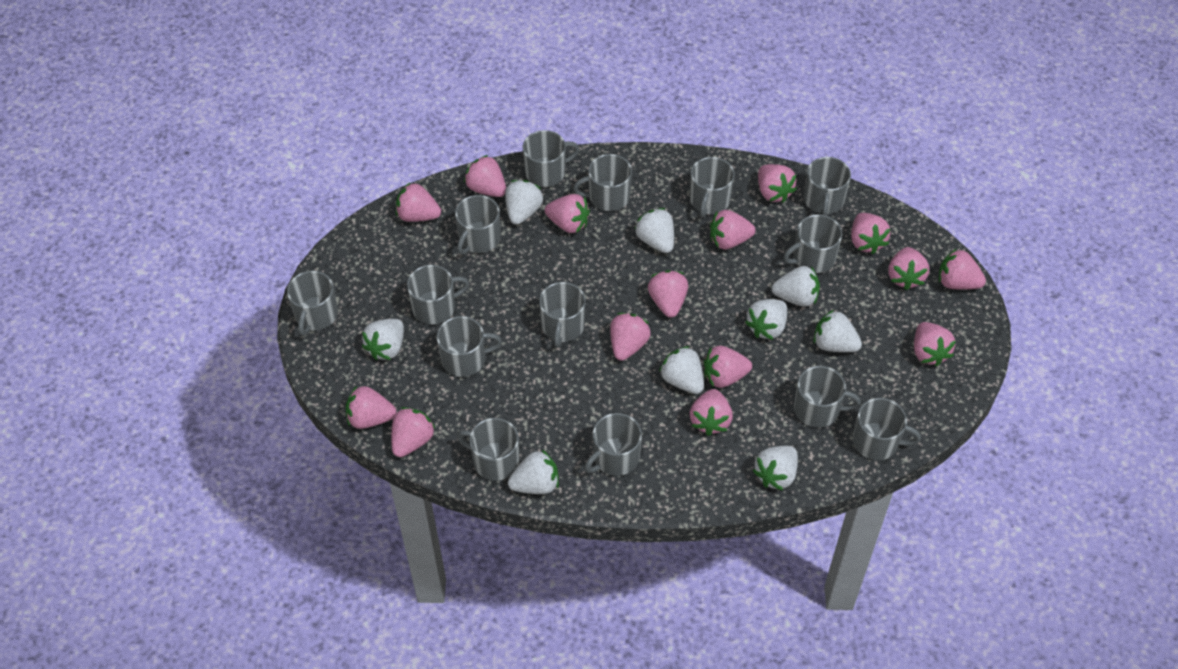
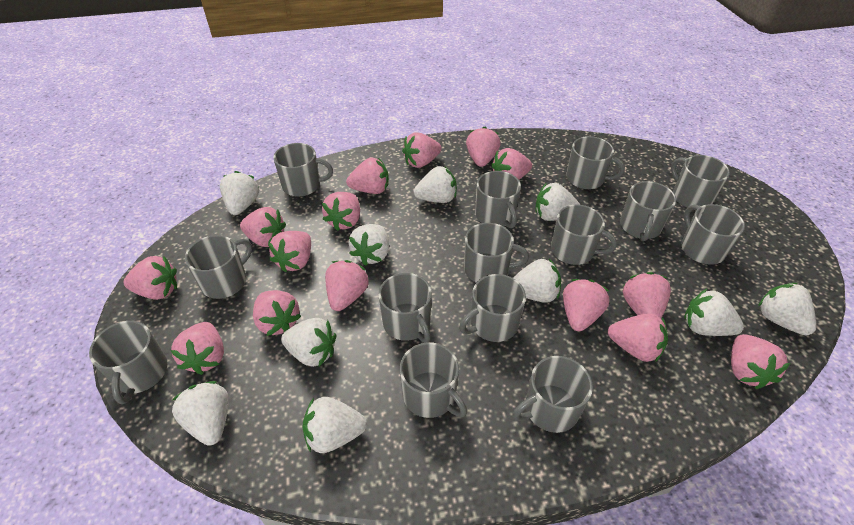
white strawberry: 9 -> 10

